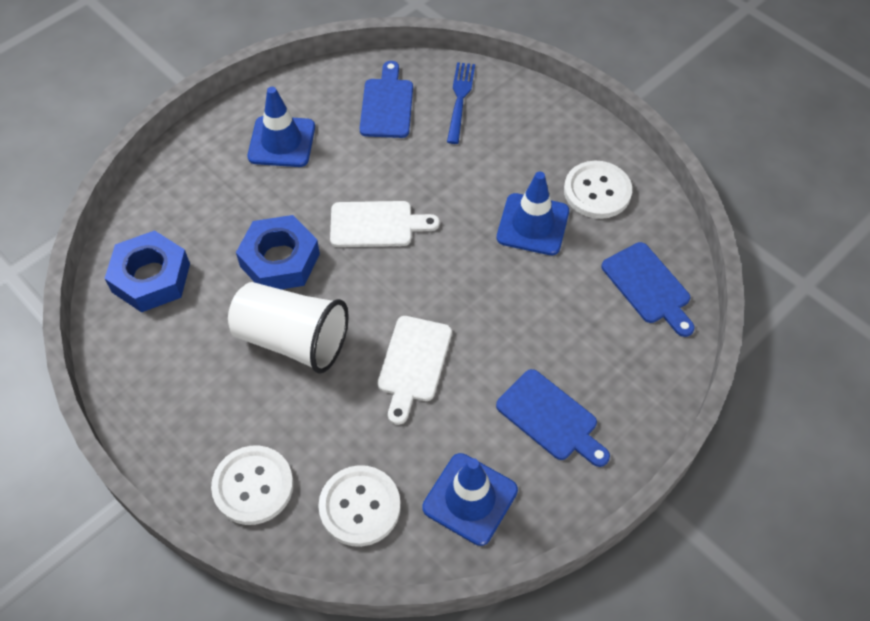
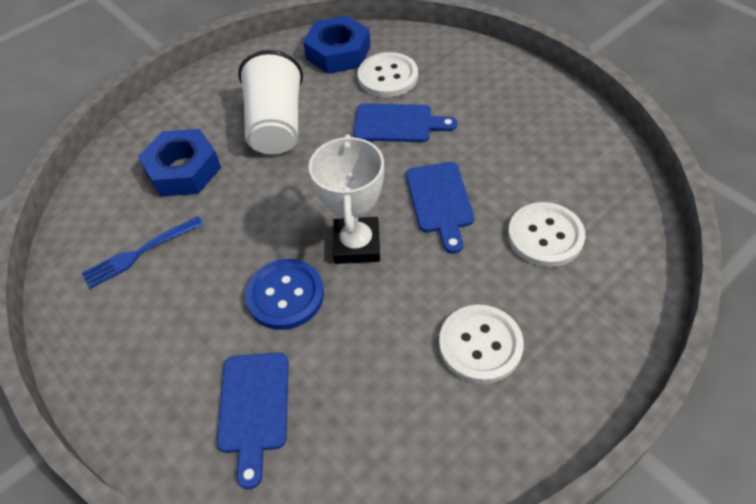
blue button: 0 -> 1
blue traffic cone: 3 -> 0
white cutting board: 2 -> 0
white trophy: 0 -> 1

